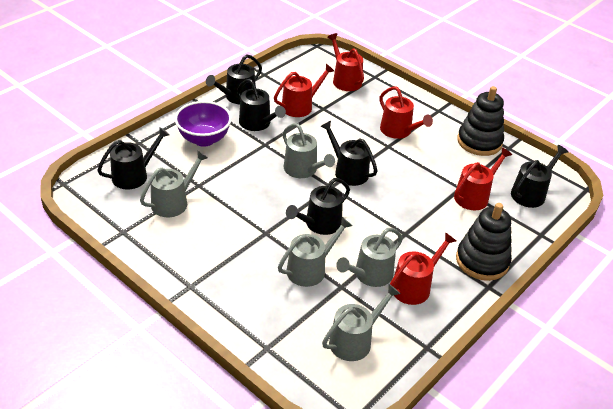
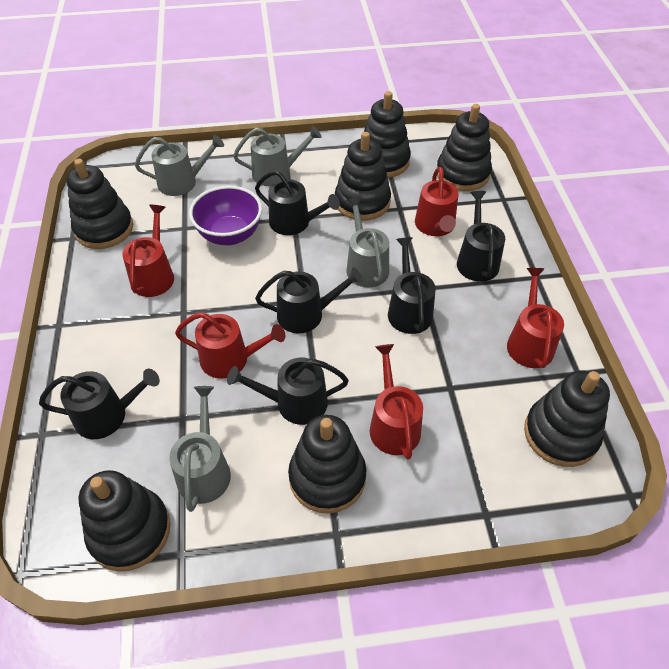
black stacking toy: 2 -> 7
grey watering can: 5 -> 4

